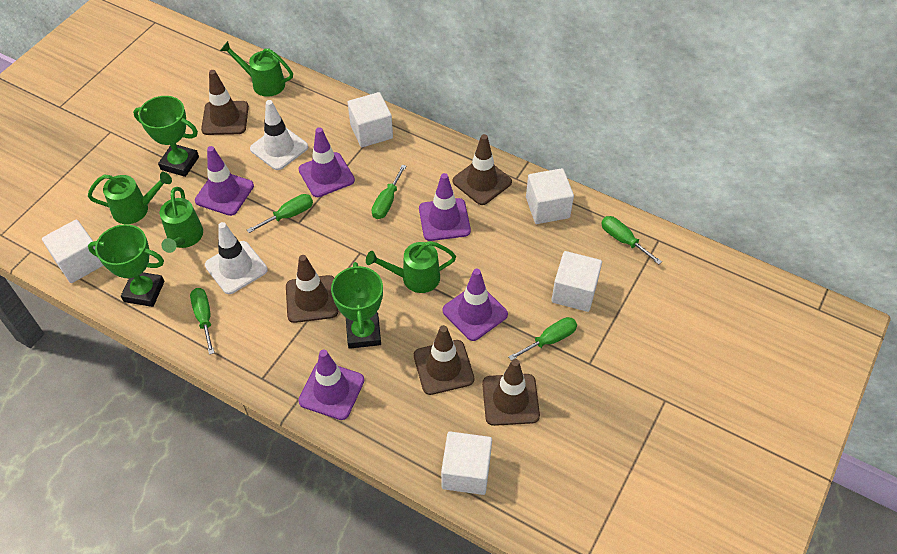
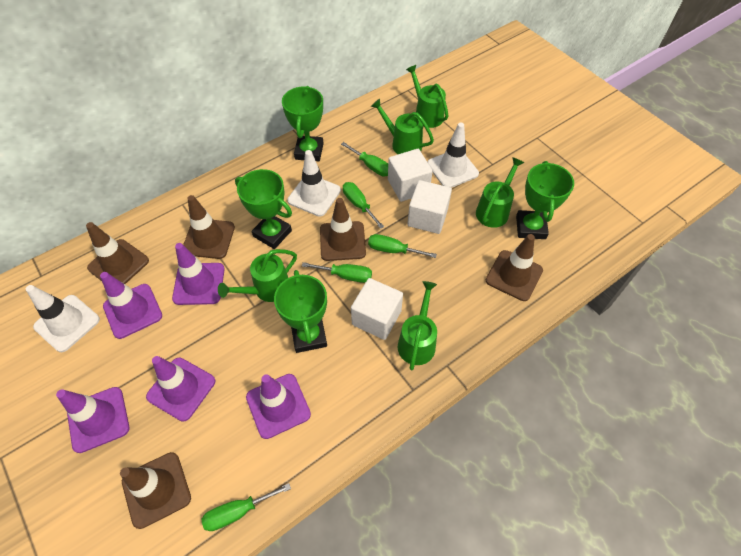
green trophy: 3 -> 4
green watering can: 4 -> 5
white cube: 5 -> 3
white traffic cone: 2 -> 3

